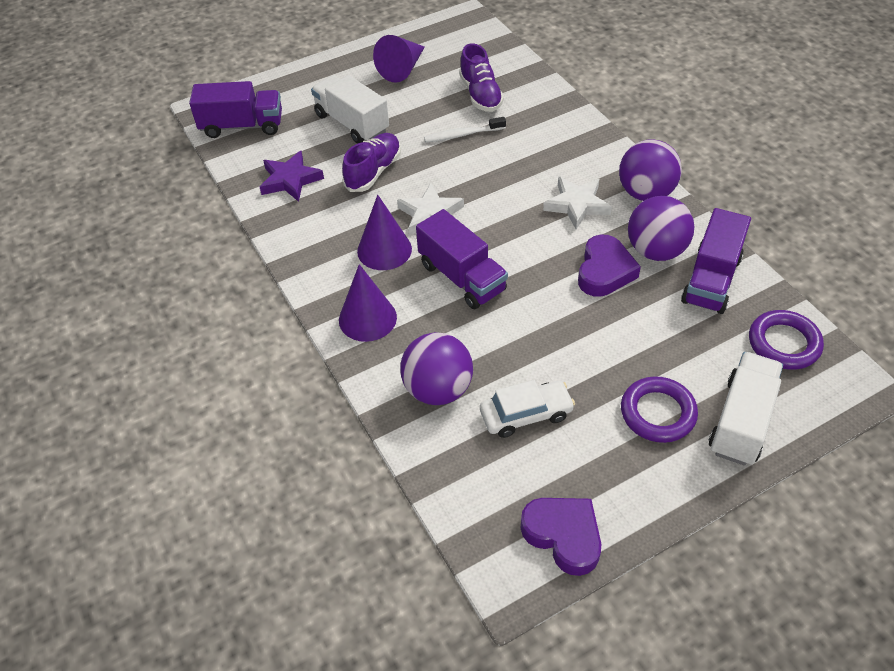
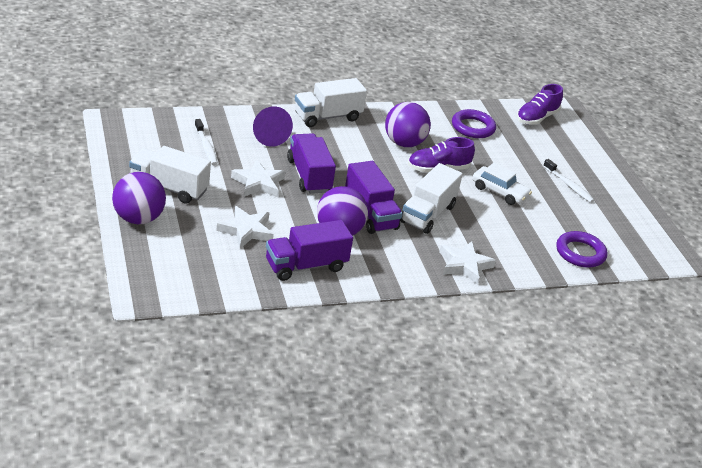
purple cone: 3 -> 1
purple heart: 2 -> 0
purple star: 1 -> 0
white star: 2 -> 3
white toothbrush: 1 -> 2
white truck: 2 -> 3

